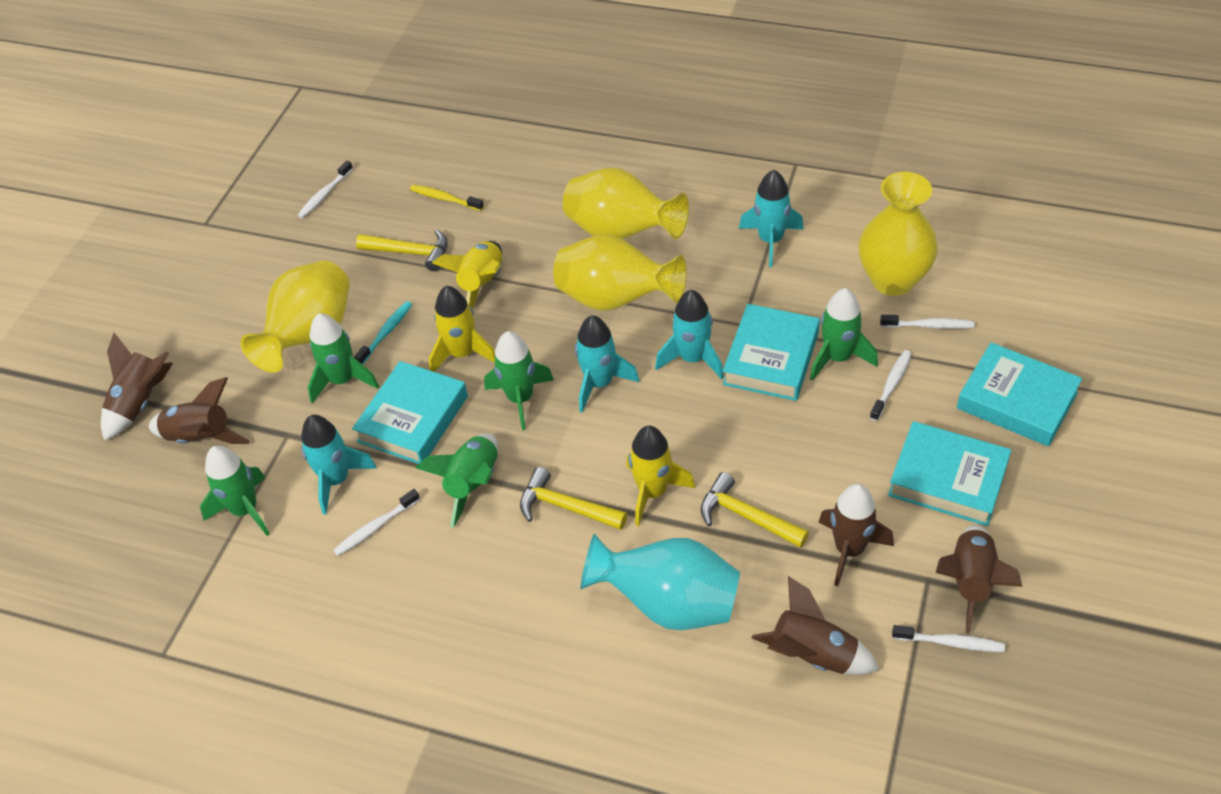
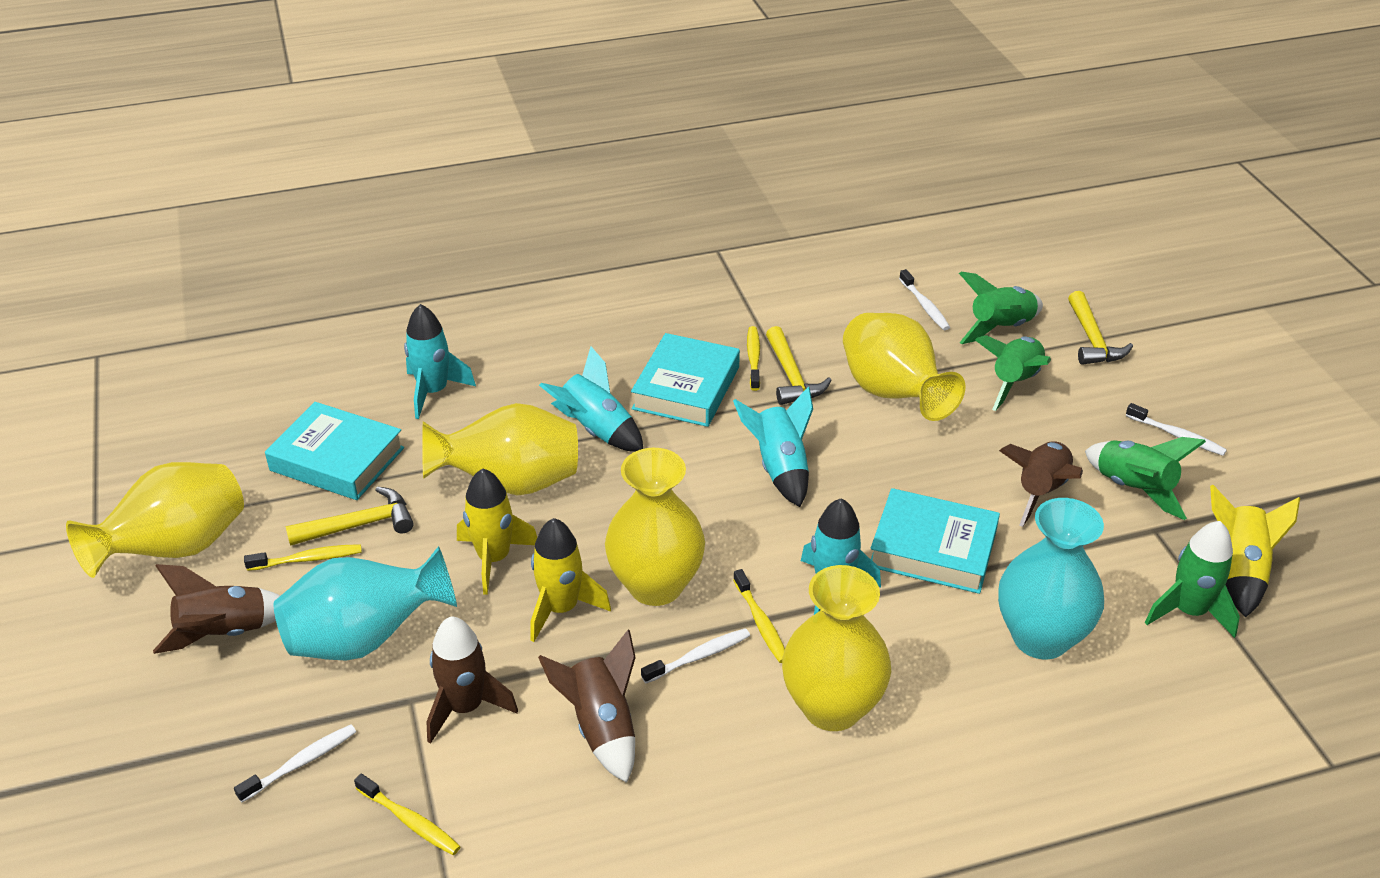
brown rocket: 5 -> 4
green rocket: 5 -> 4
turquoise book: 4 -> 3
turquoise toothbrush: 1 -> 0
turquoise vase: 1 -> 2
white toothbrush: 5 -> 4
yellow toothbrush: 1 -> 4
yellow vase: 4 -> 5

